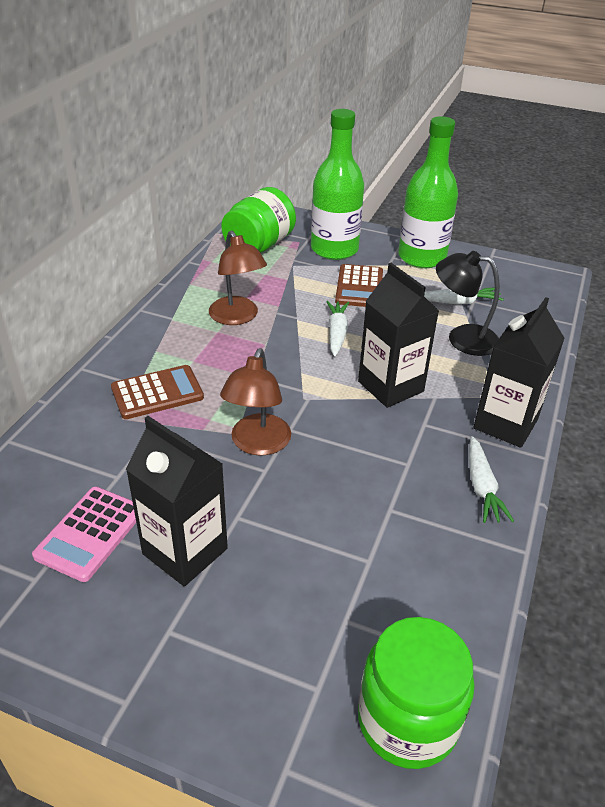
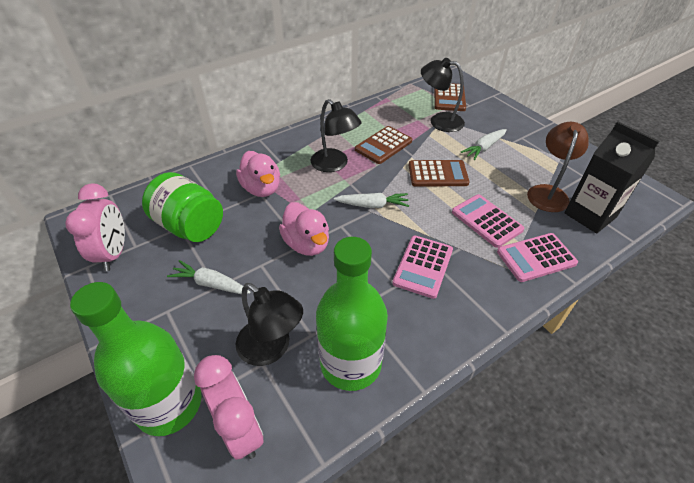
black carton: 3 -> 1
black lamp: 1 -> 3
brown calculator: 2 -> 3
brown lamp: 2 -> 1
green jar: 2 -> 1
pink calculator: 1 -> 3
pink clock: 0 -> 2
pink duck: 0 -> 2

